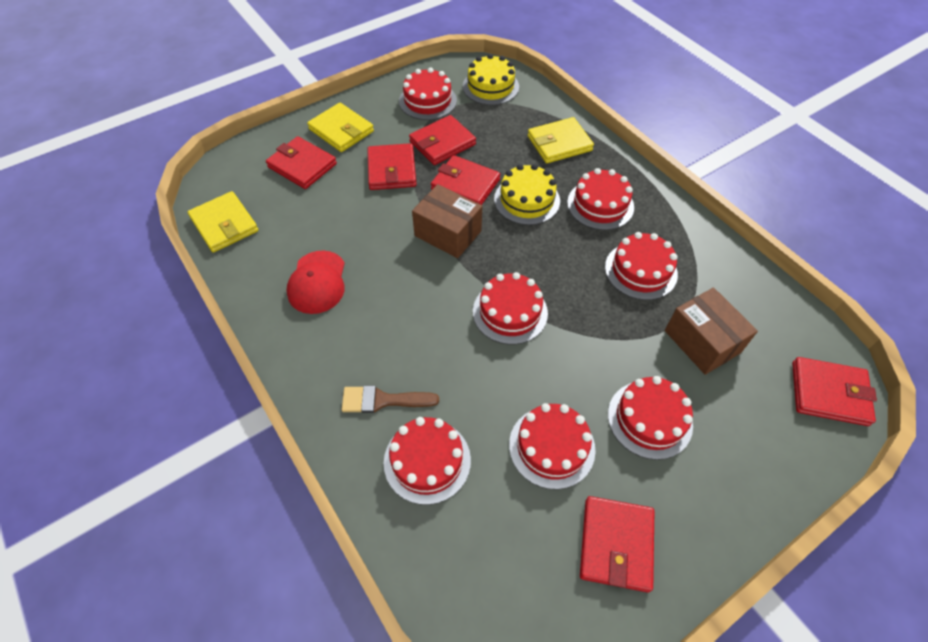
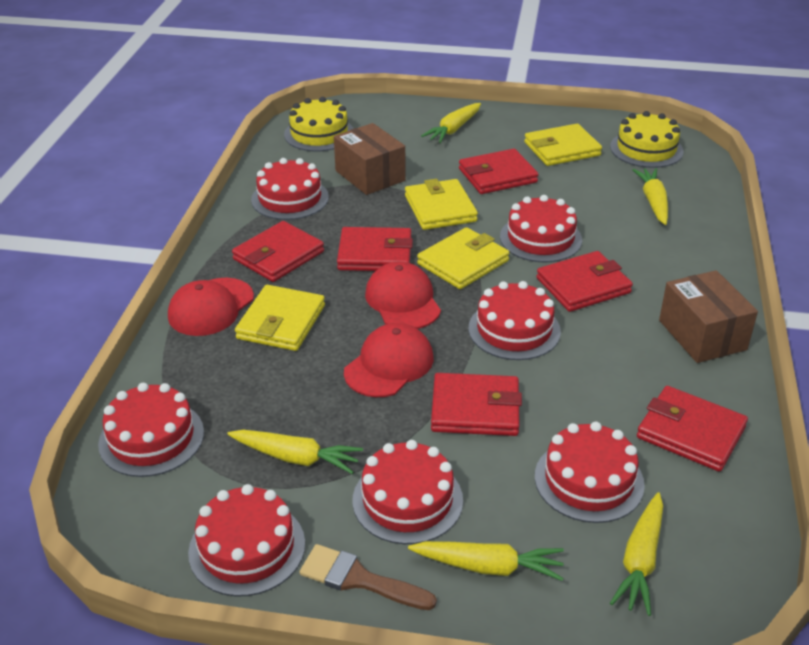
red cap: 1 -> 3
yellow carrot: 0 -> 5
yellow wallet: 3 -> 4

